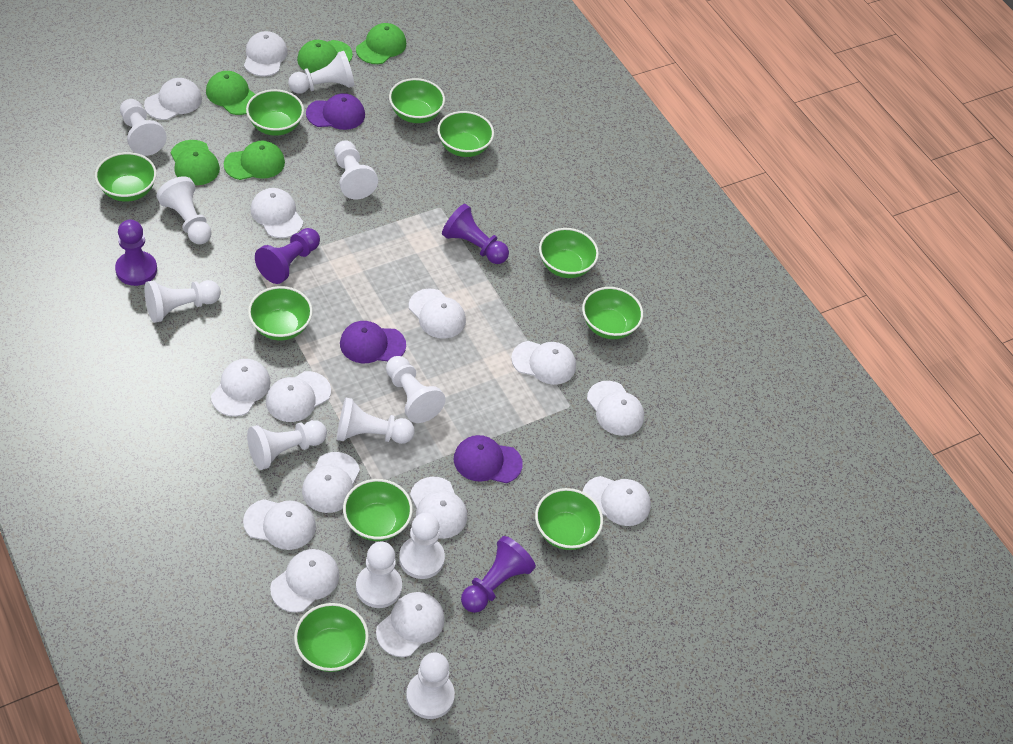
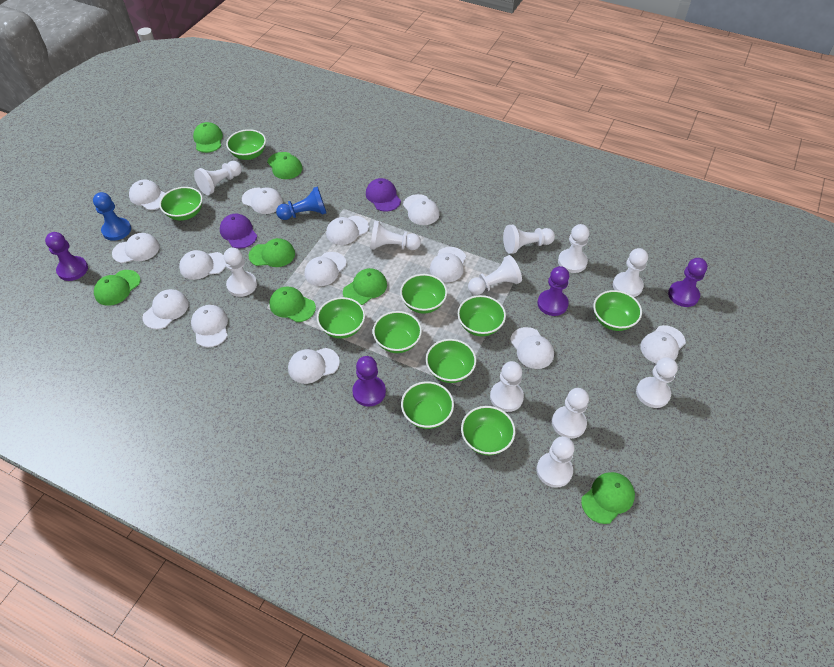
blue pawn: 0 -> 2
green cap: 5 -> 7
purple cap: 3 -> 2
white cap: 14 -> 13

